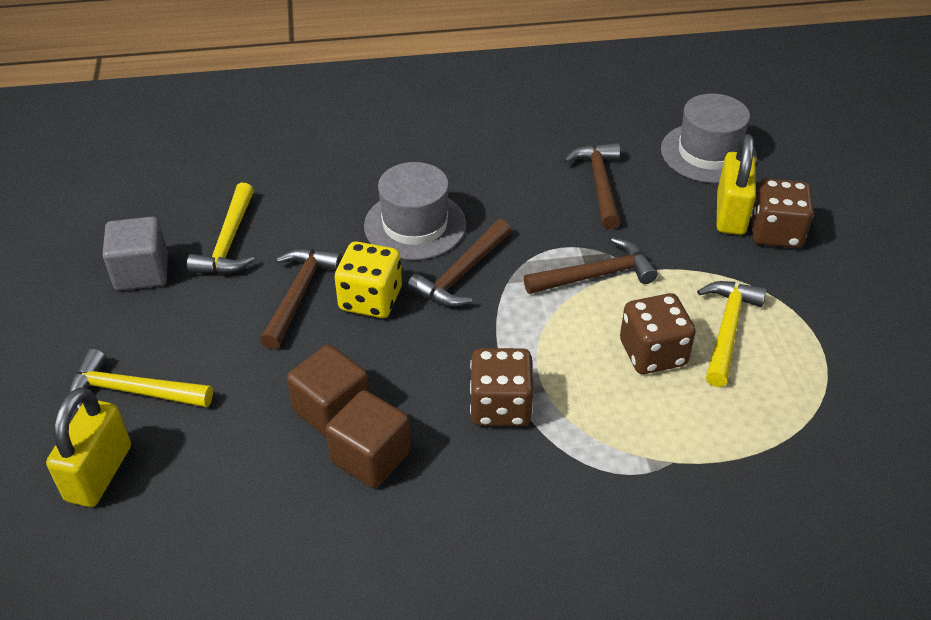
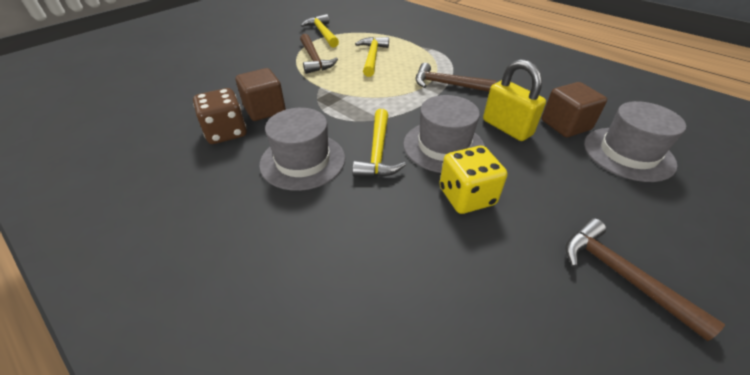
brown dice: 3 -> 1
brown hammer: 4 -> 3
grey cube: 1 -> 0
grey hat: 2 -> 3
yellow padlock: 2 -> 1

